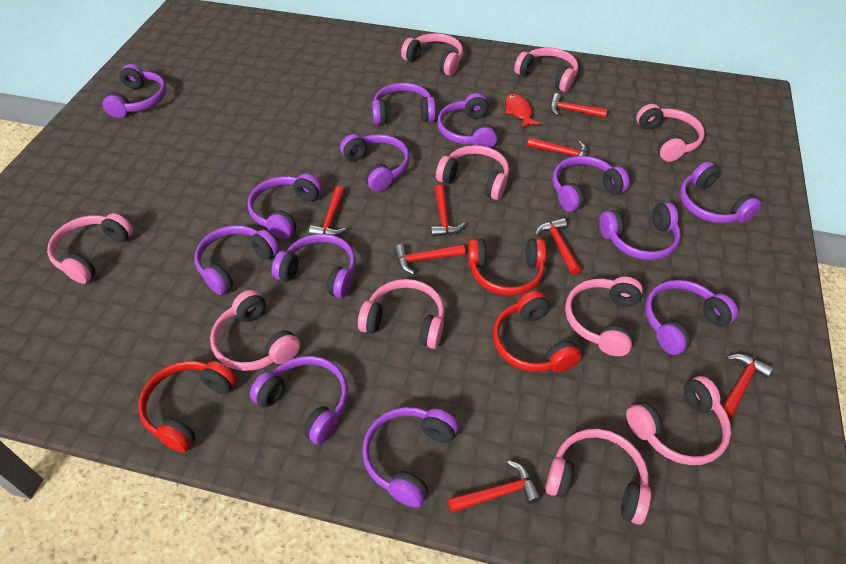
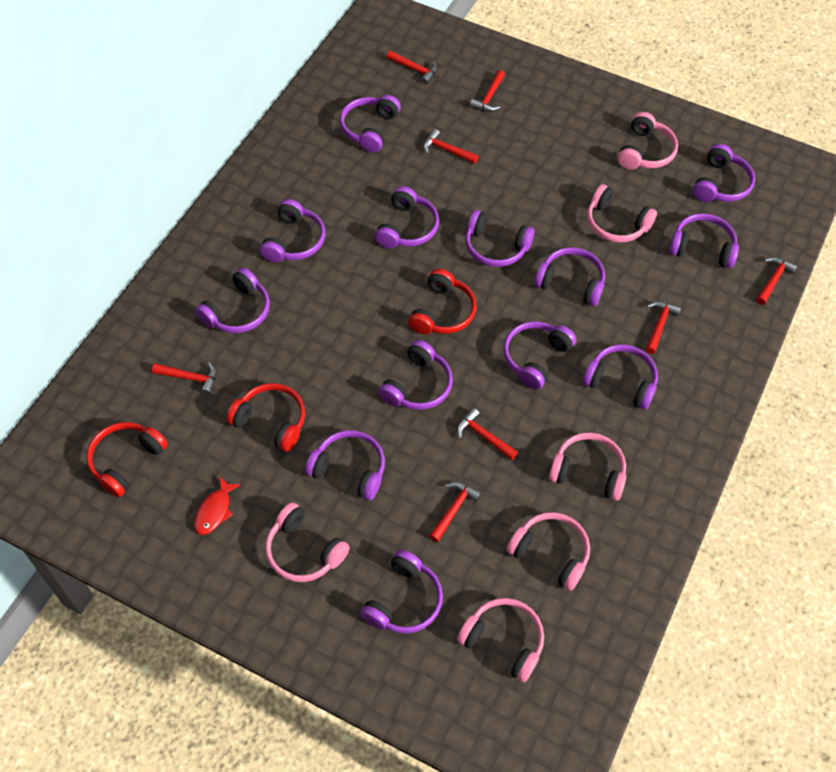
pink headphones: 10 -> 6

